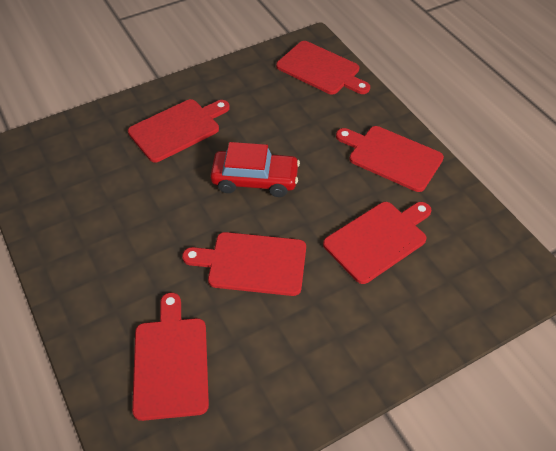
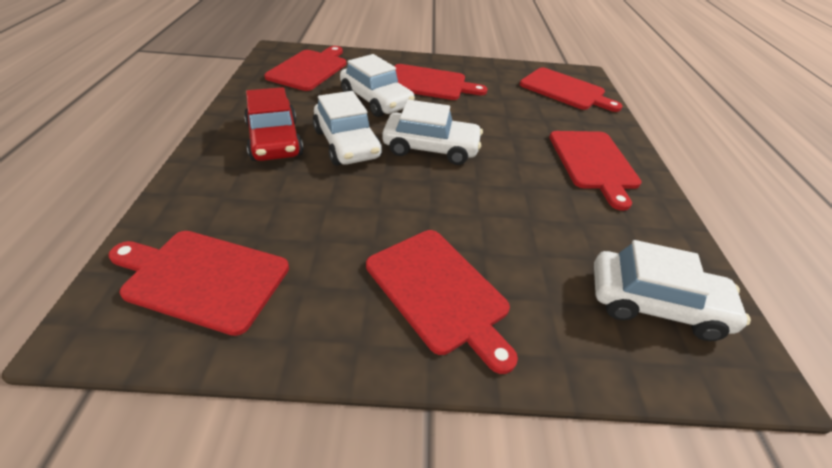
white car: 0 -> 4

